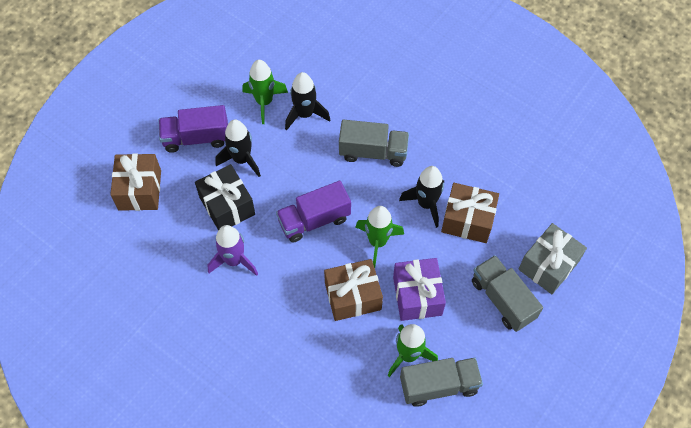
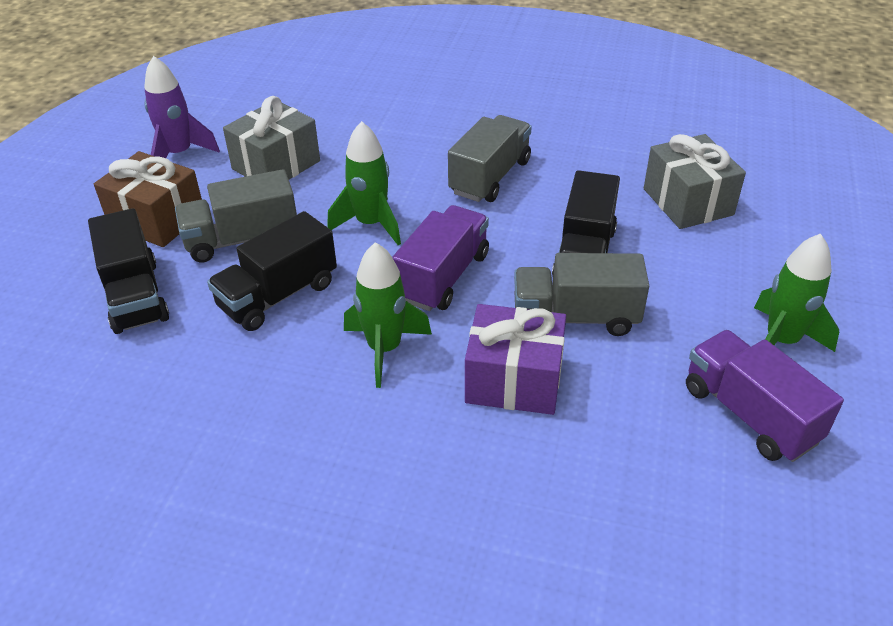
black gift: 1 -> 0
black rocket: 3 -> 0
black truck: 0 -> 3
brown gift: 3 -> 1
grey gift: 1 -> 2

